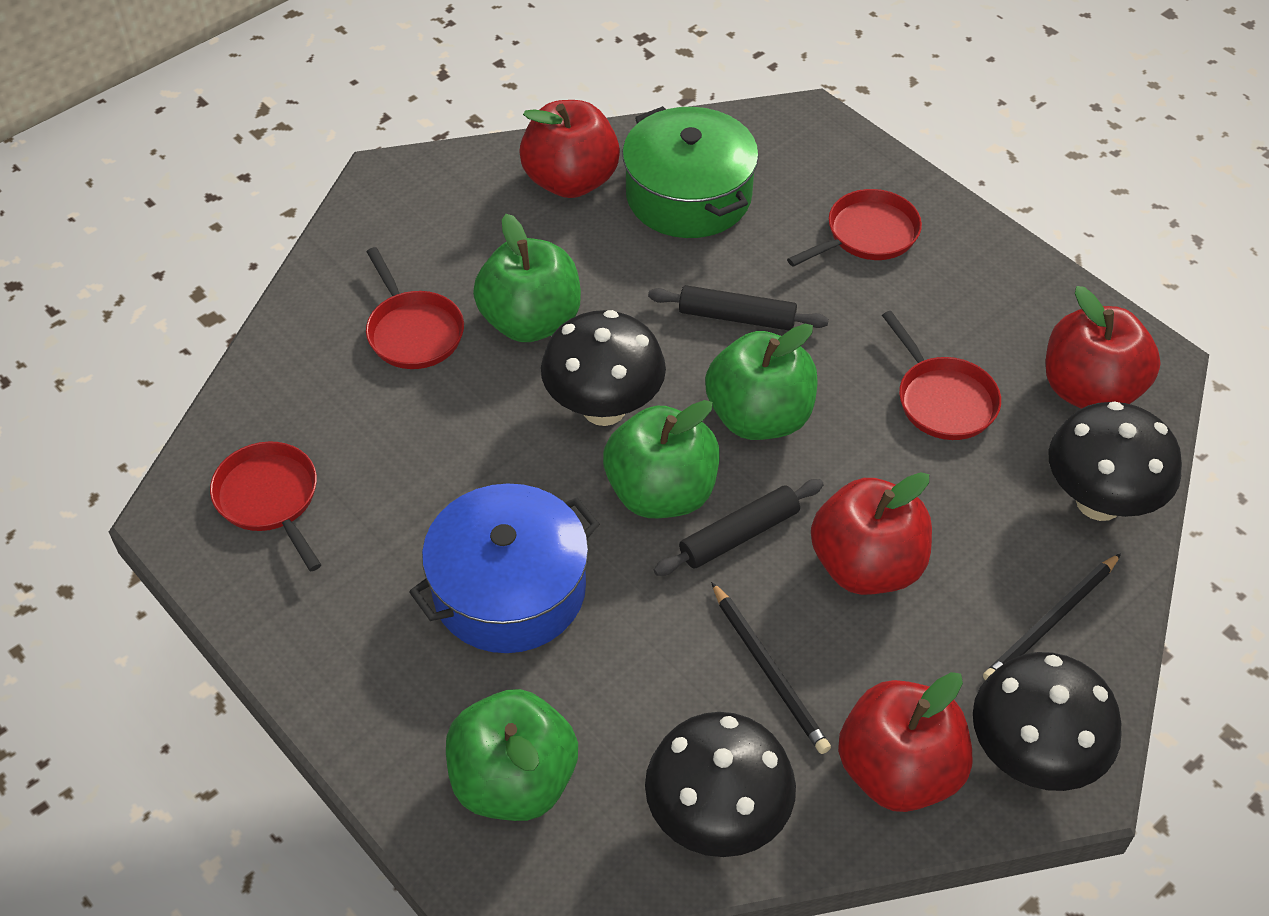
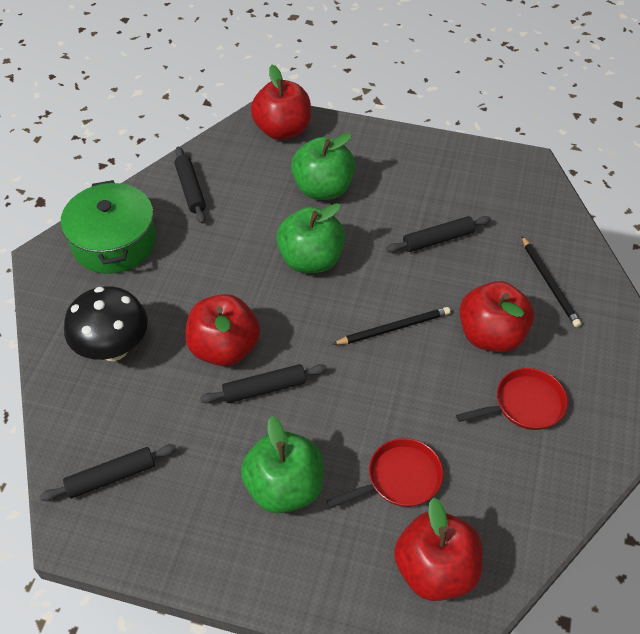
black mushroom: 4 -> 1
black rolling pin: 2 -> 4
blue pot: 1 -> 0
green apple: 4 -> 3
red pan: 4 -> 2

